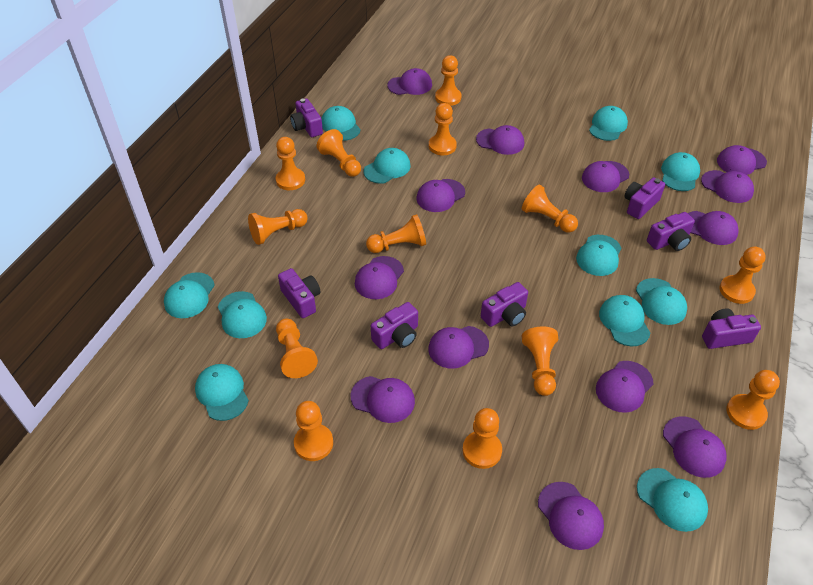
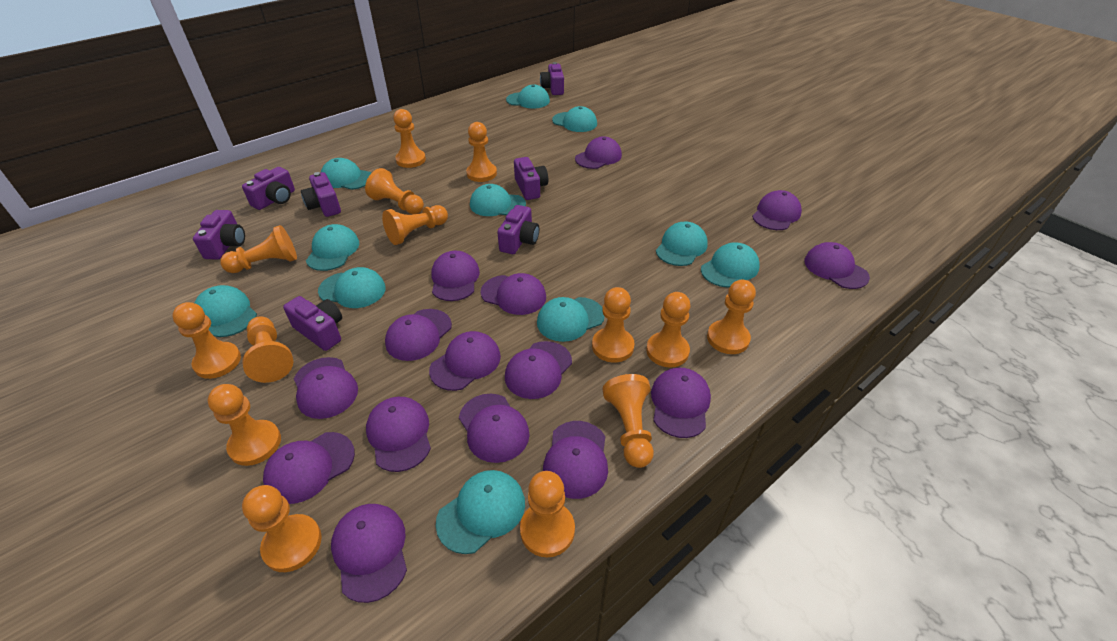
orange pawn: 13 -> 14
purple cap: 13 -> 15

